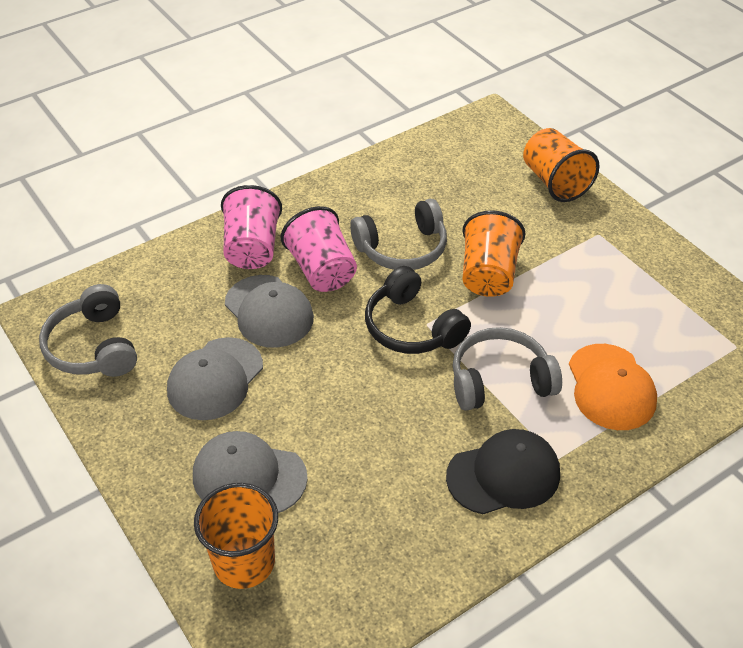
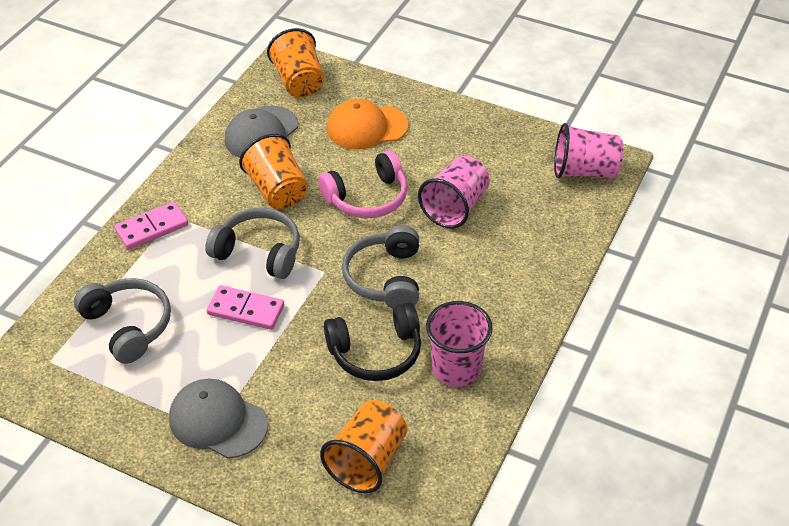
black cap: 1 -> 0
grey cap: 3 -> 2
pink cup: 2 -> 3
pink domino: 0 -> 2
pink headphones: 0 -> 1

